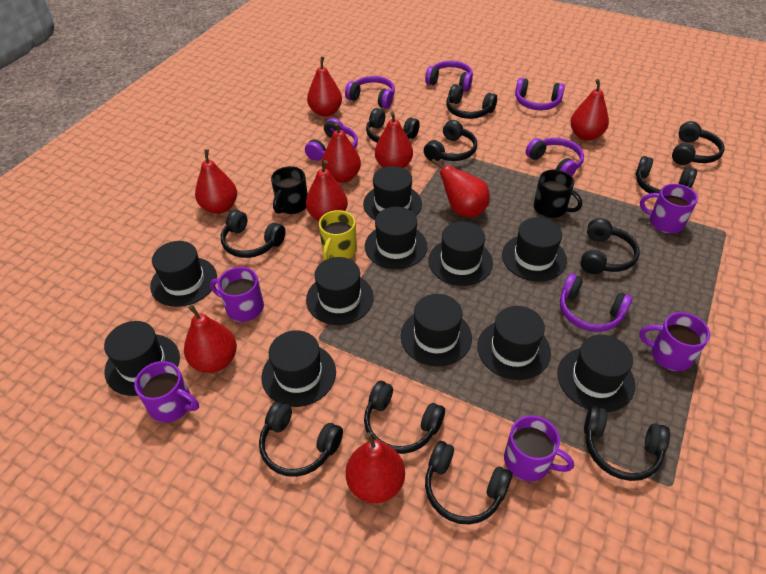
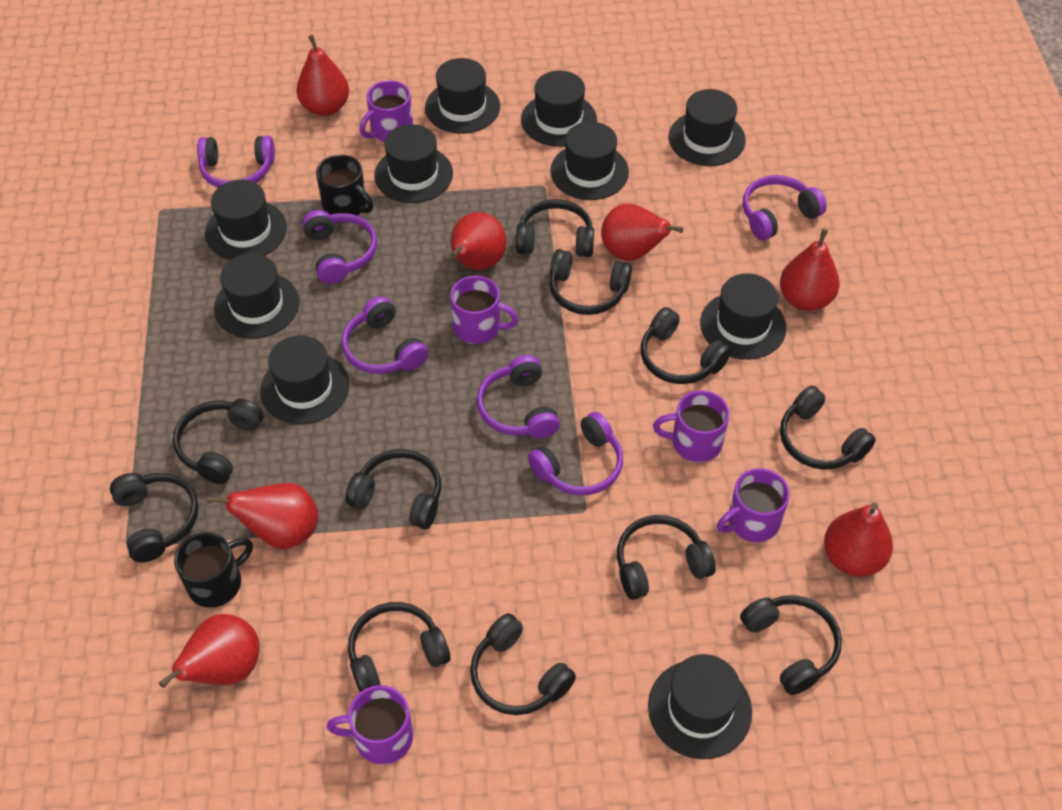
black hat: 11 -> 10
red pear: 9 -> 7
yellow mug: 1 -> 0

